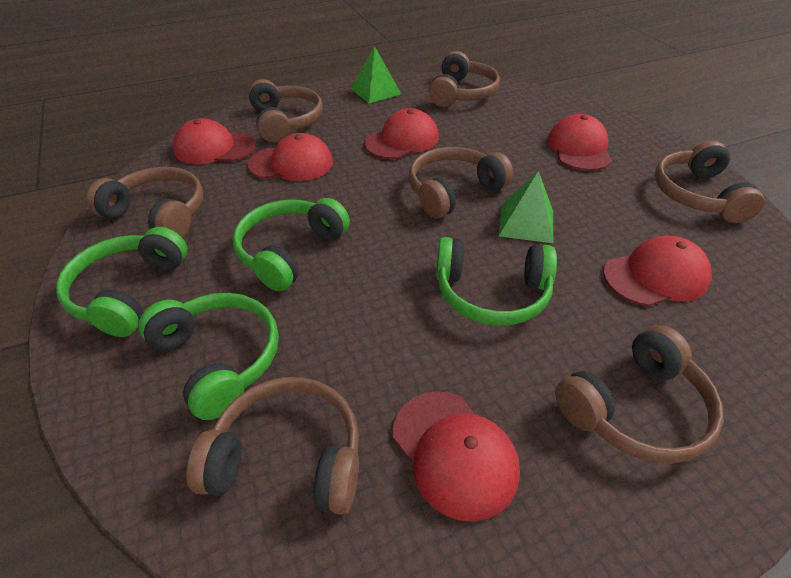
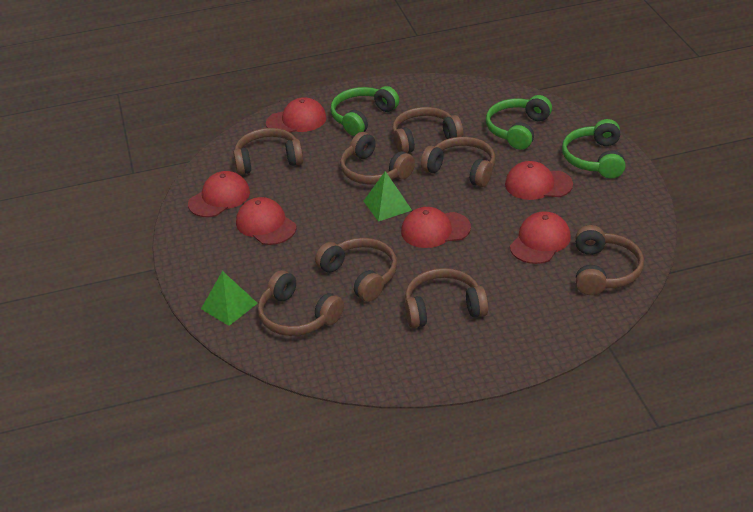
brown headphones: 7 -> 8
green headphones: 4 -> 3

